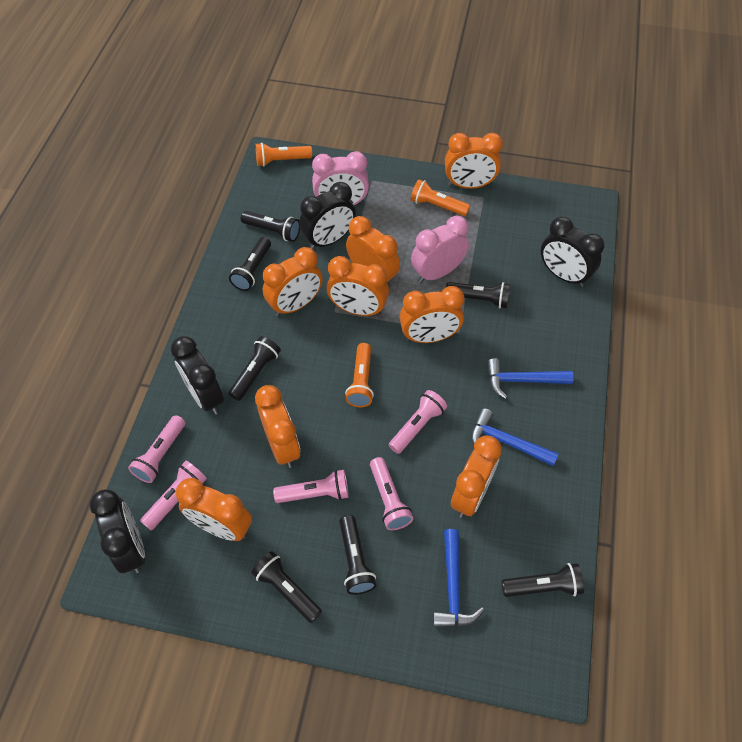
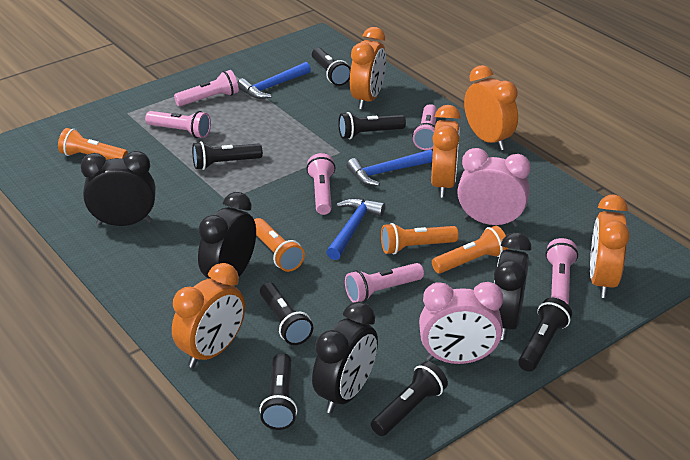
orange clock: 8 -> 5
orange flashlight: 3 -> 4
pink flashlight: 5 -> 6

